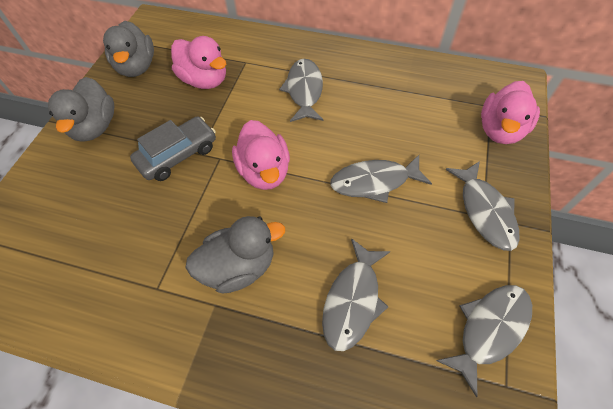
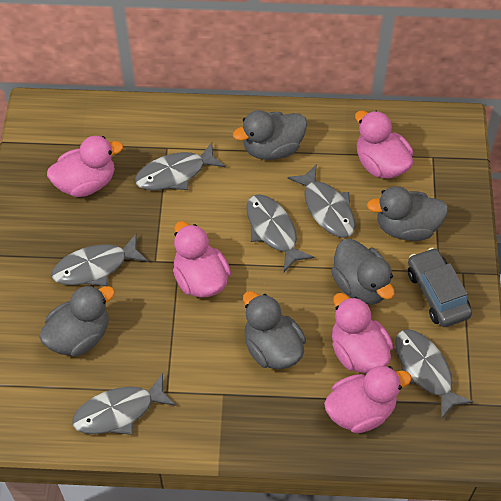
grey duck: 3 -> 5
grey fish: 5 -> 6
pink duck: 3 -> 5

